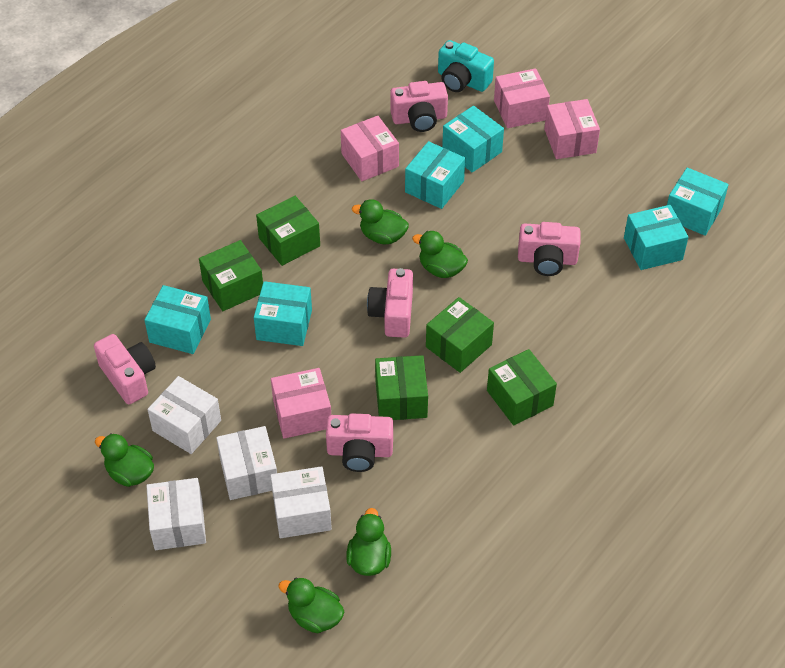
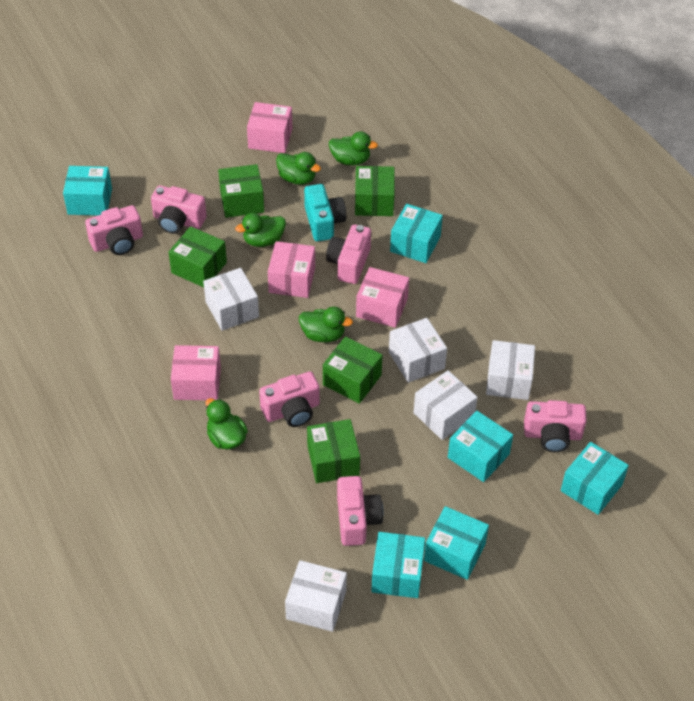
pink camera: 5 -> 6
white box: 4 -> 5

